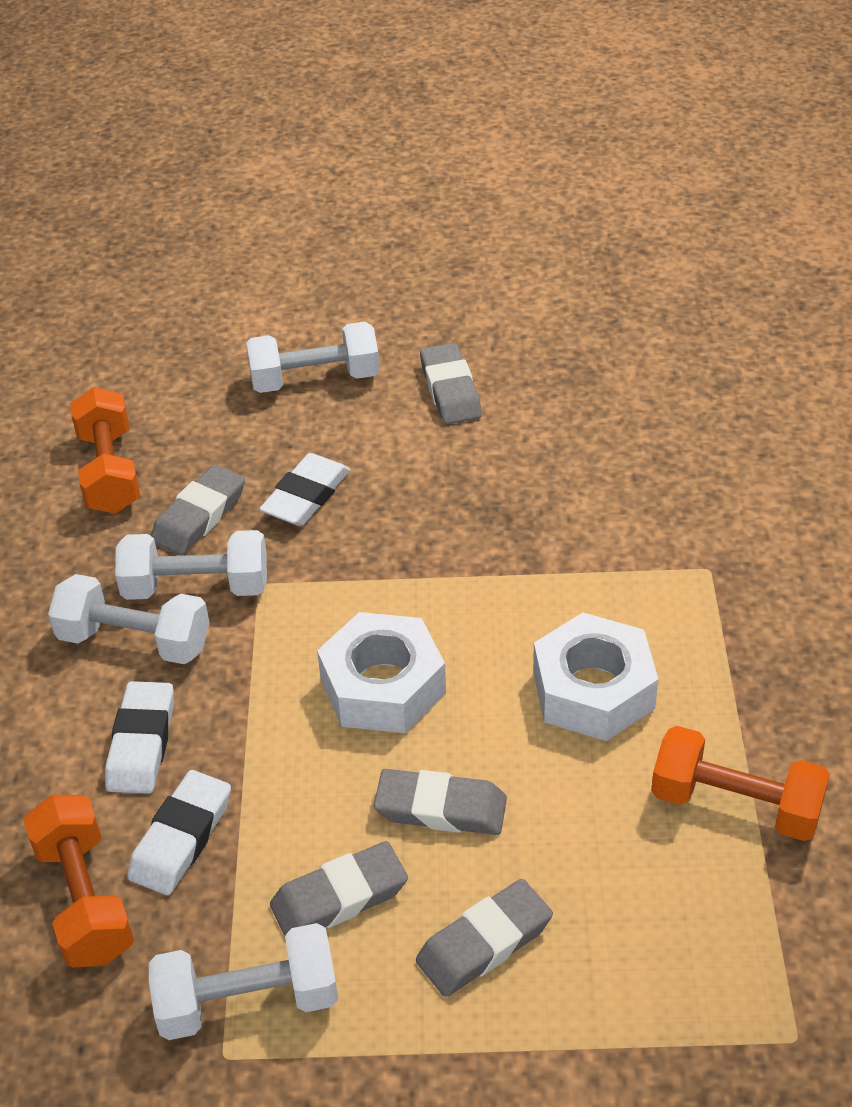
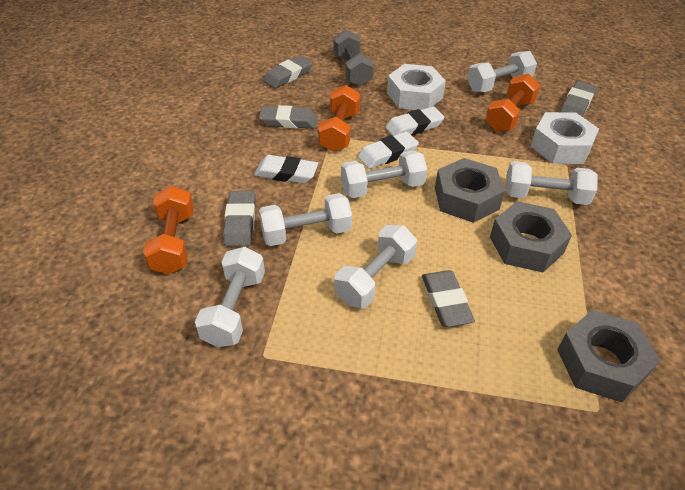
grey dumbbell: 0 -> 1
grey nut: 0 -> 3
white dumbbell: 4 -> 6

